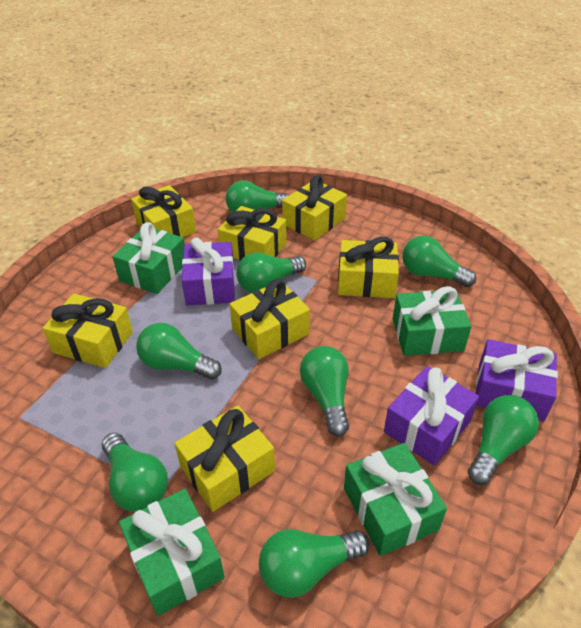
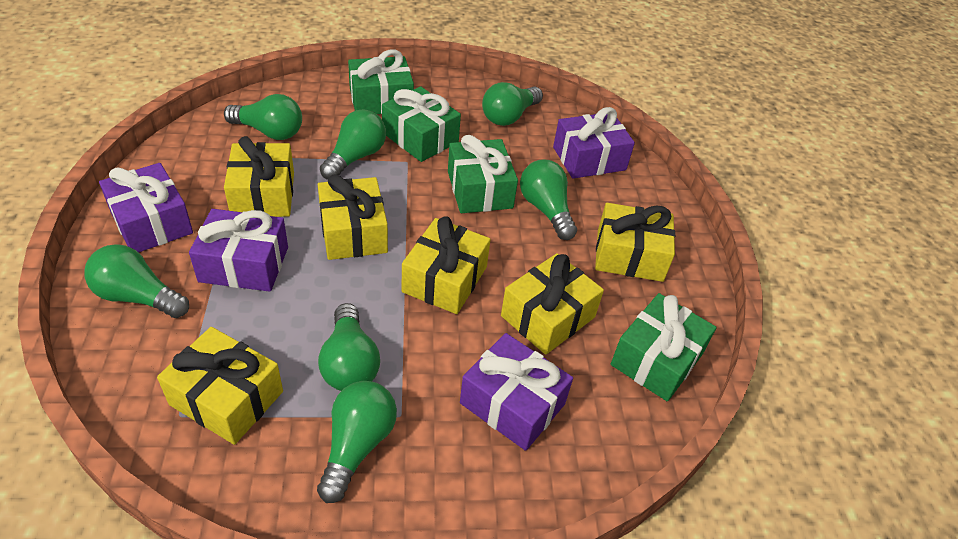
green light bulb: 8 -> 7
purple gift: 3 -> 4
yellow gift: 7 -> 6

